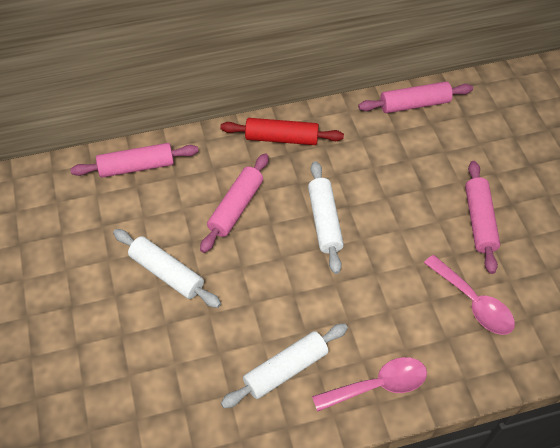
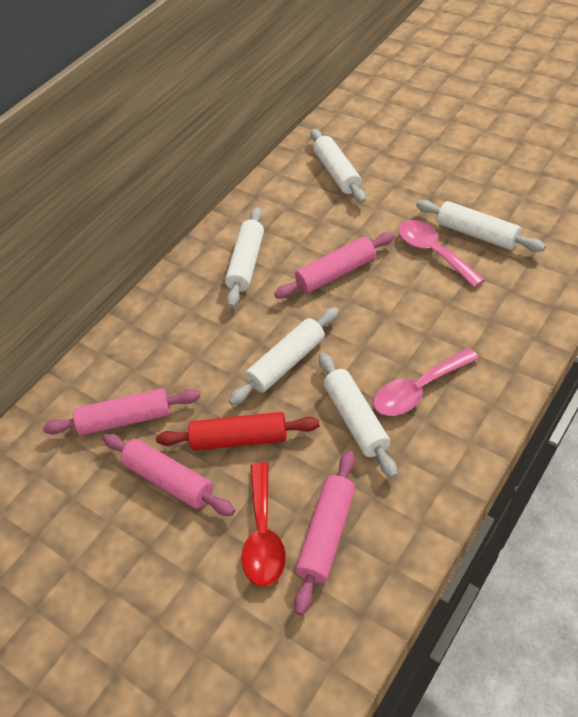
red spoon: 0 -> 1
white rolling pin: 3 -> 5

